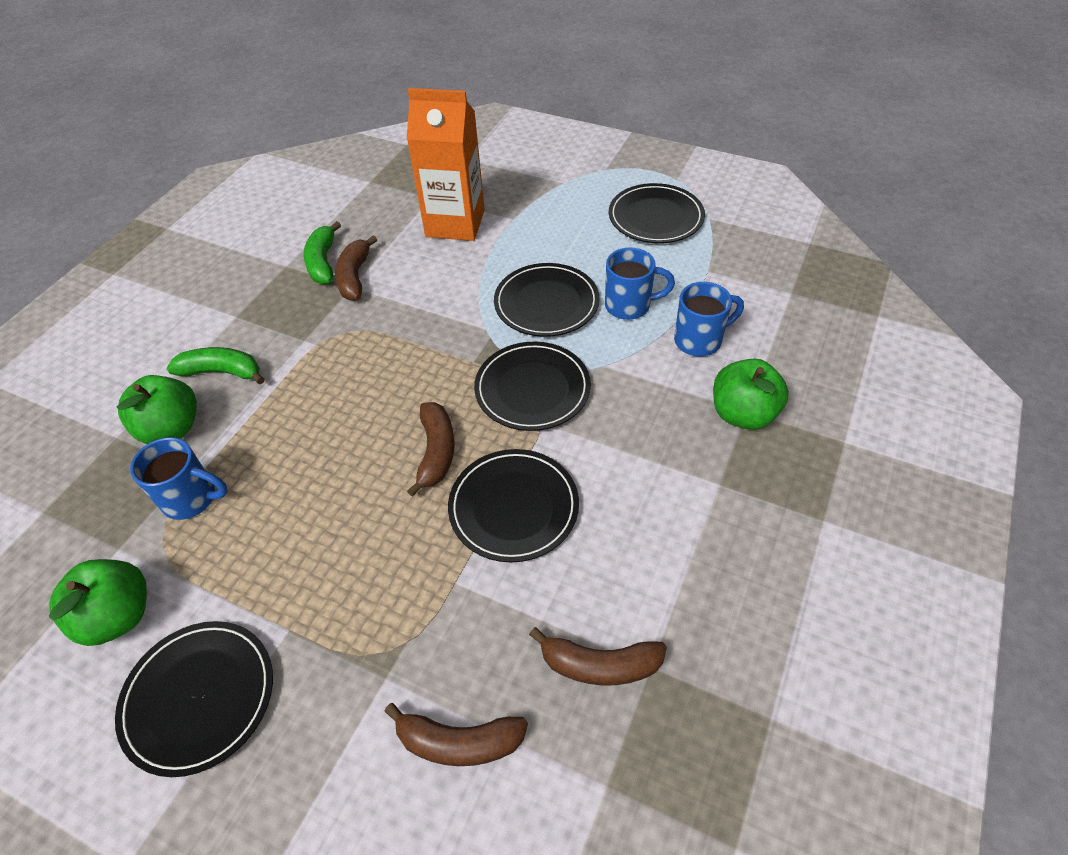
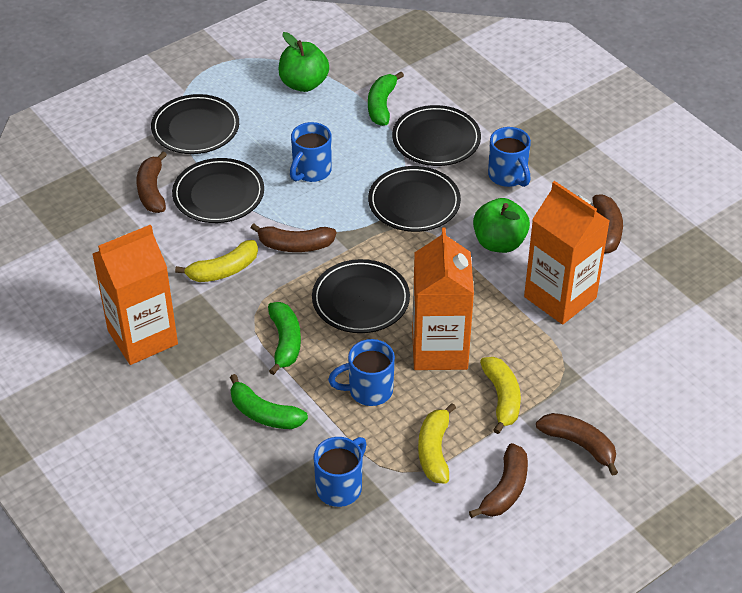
blue mug: 3 -> 4
brown banana: 4 -> 5
green apple: 3 -> 2
green banana: 2 -> 3
orange carton: 1 -> 3
yellow banana: 0 -> 3

